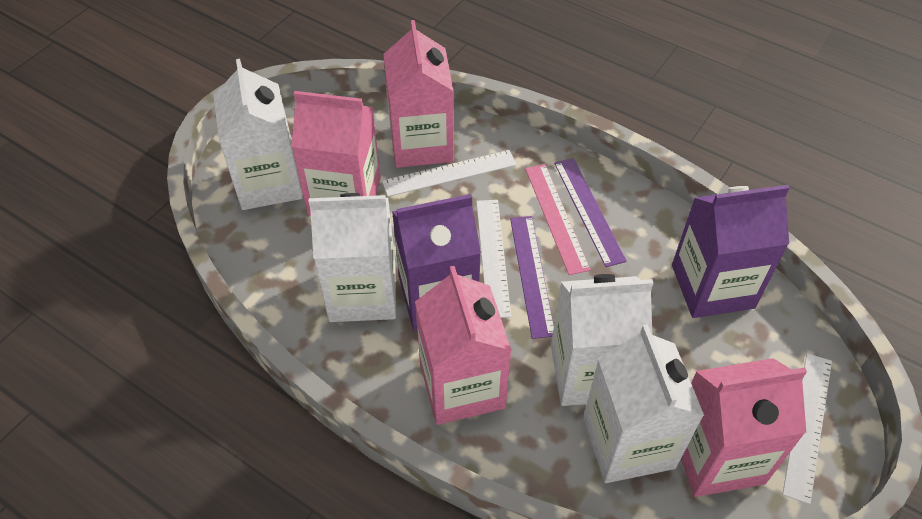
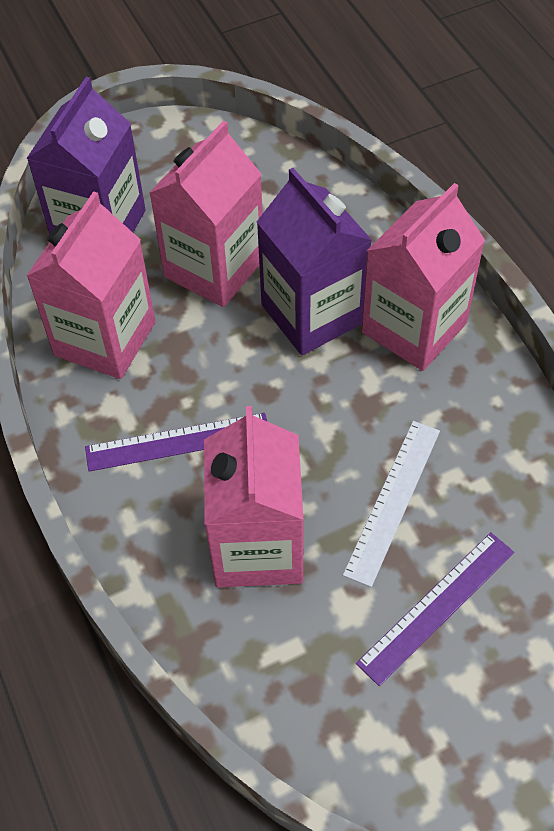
pink ruler: 1 -> 0
white carton: 4 -> 0
white ruler: 3 -> 1

